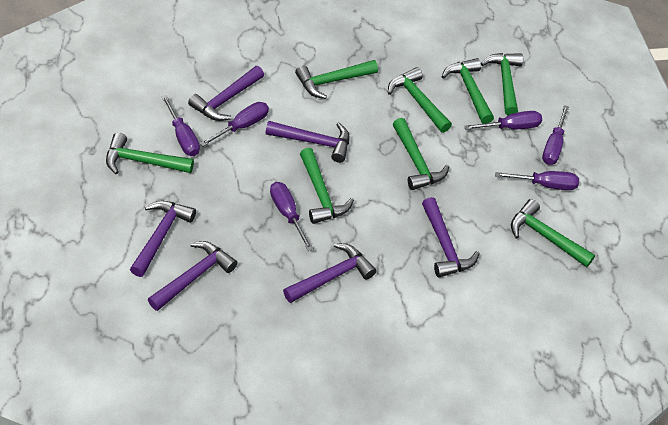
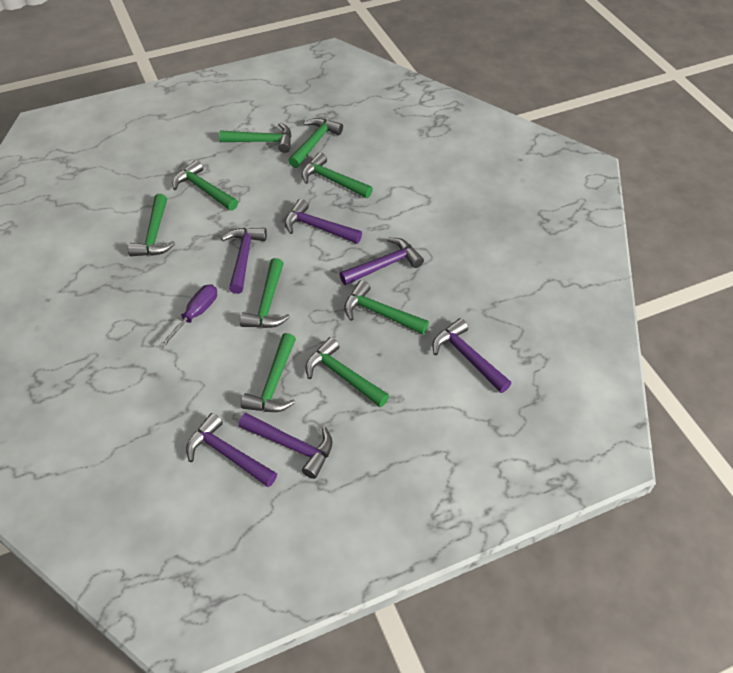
green hammer: 8 -> 9
purple screwdriver: 6 -> 1

